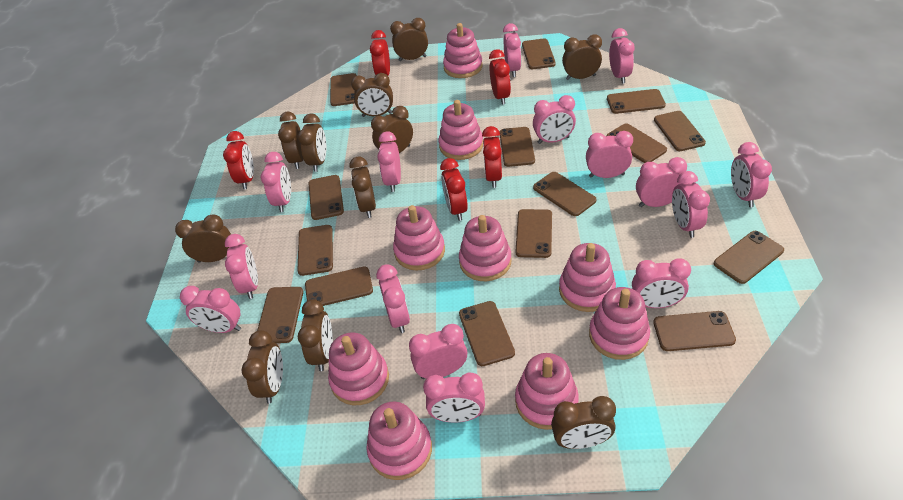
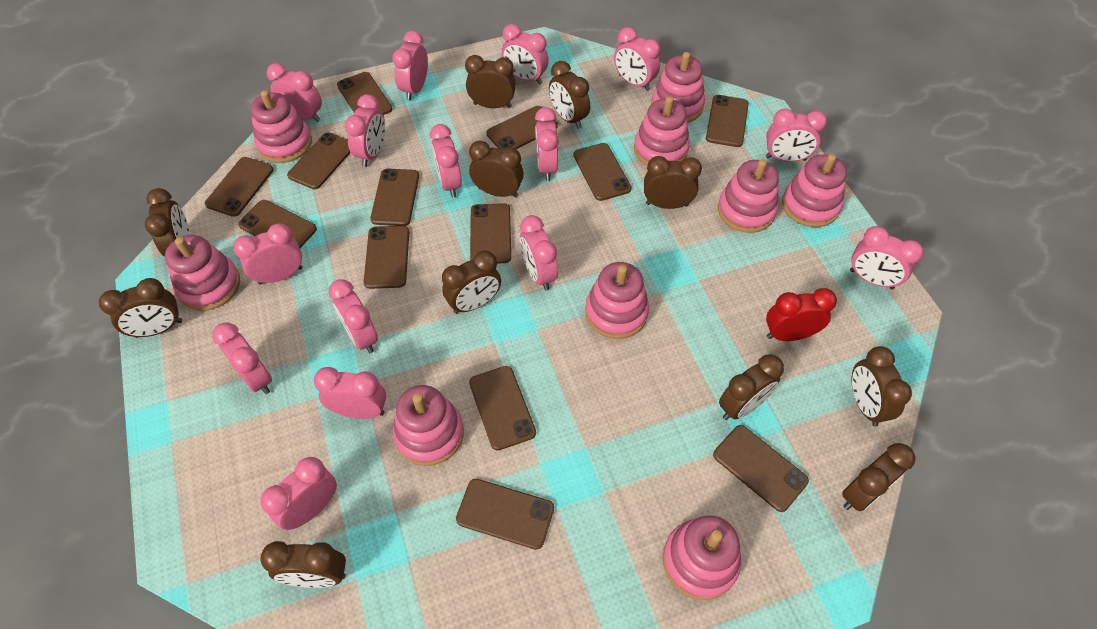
brown phone: 15 -> 13
red clock: 5 -> 1

